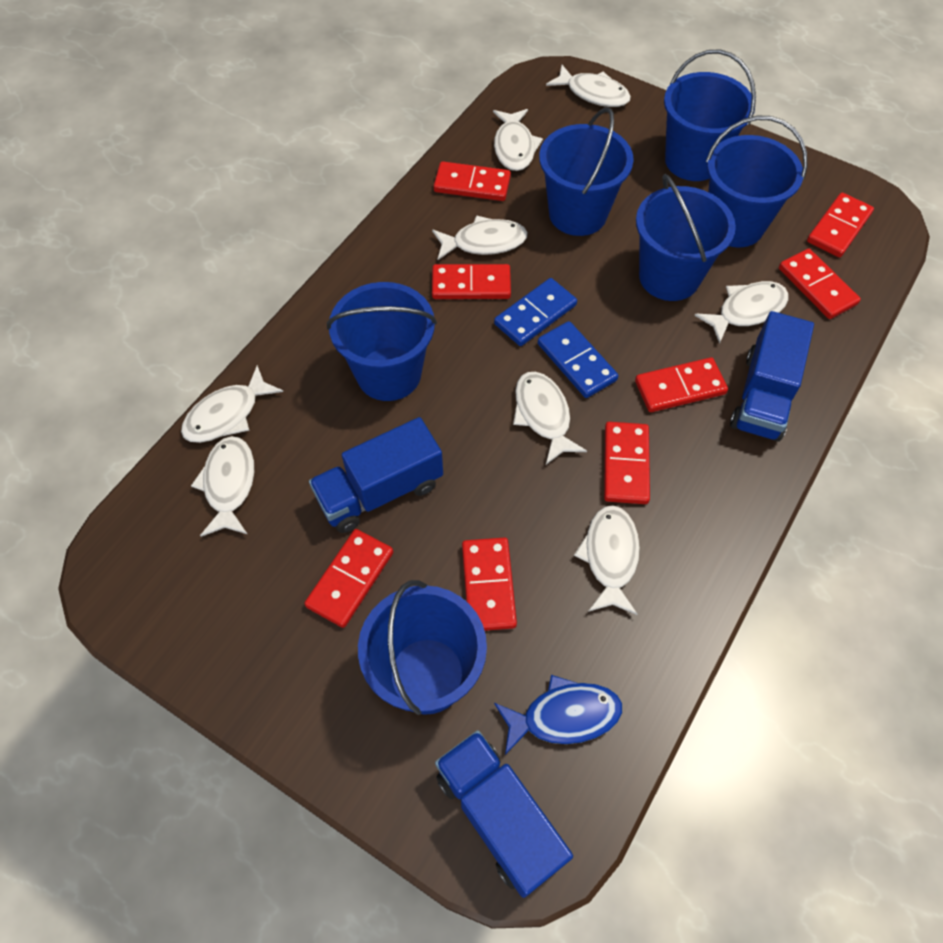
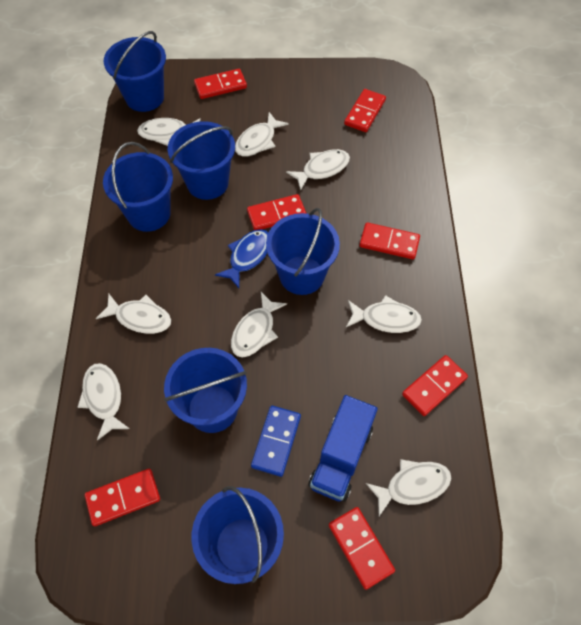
blue domino: 2 -> 1
blue truck: 3 -> 1
red domino: 8 -> 7

